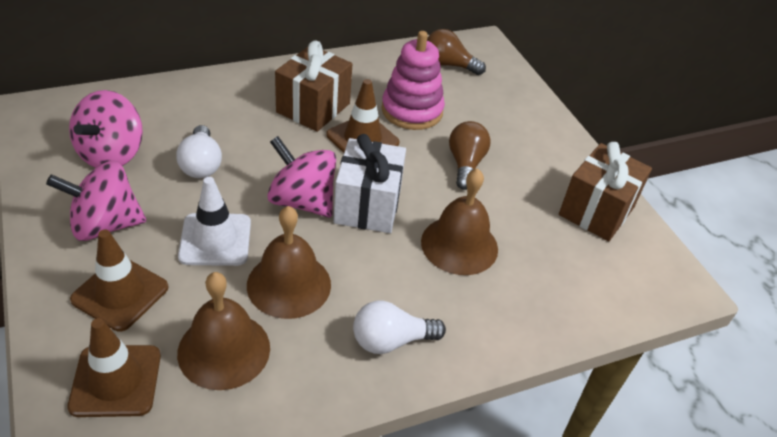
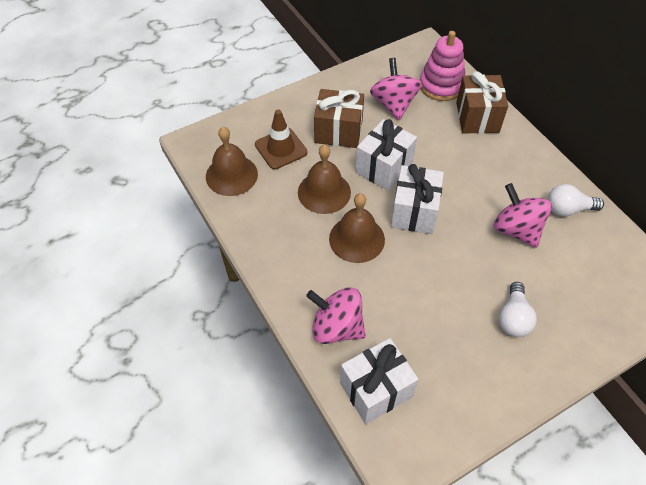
brown light bulb: 2 -> 0
brown traffic cone: 3 -> 1
white gift: 1 -> 3
white traffic cone: 1 -> 0

